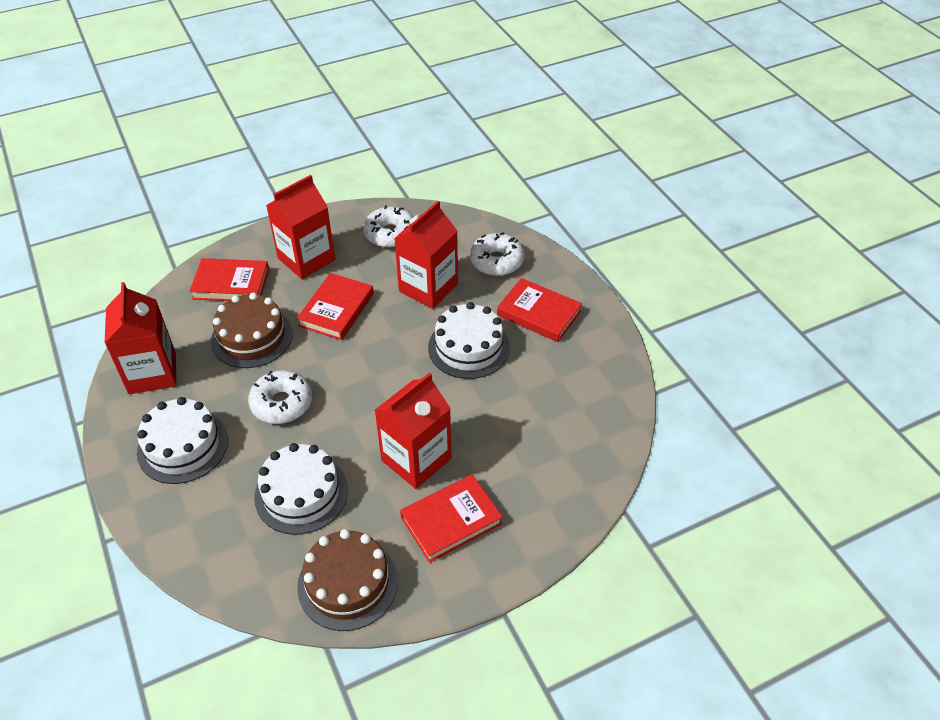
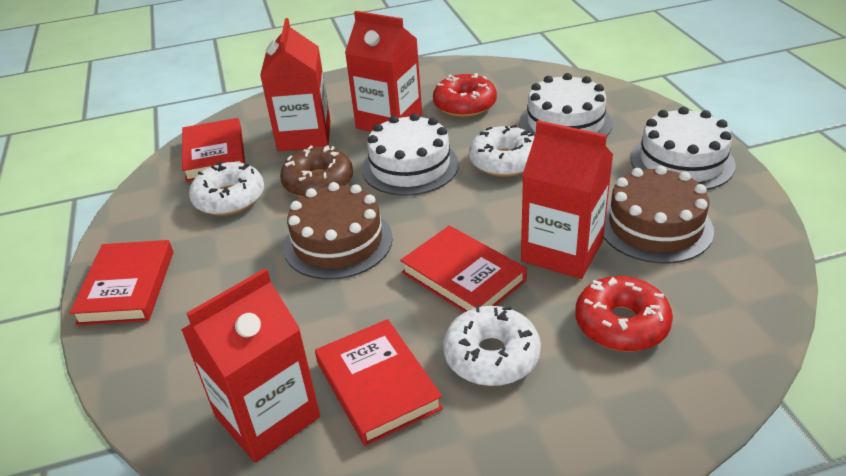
brown donut: 0 -> 1
red donut: 0 -> 2

